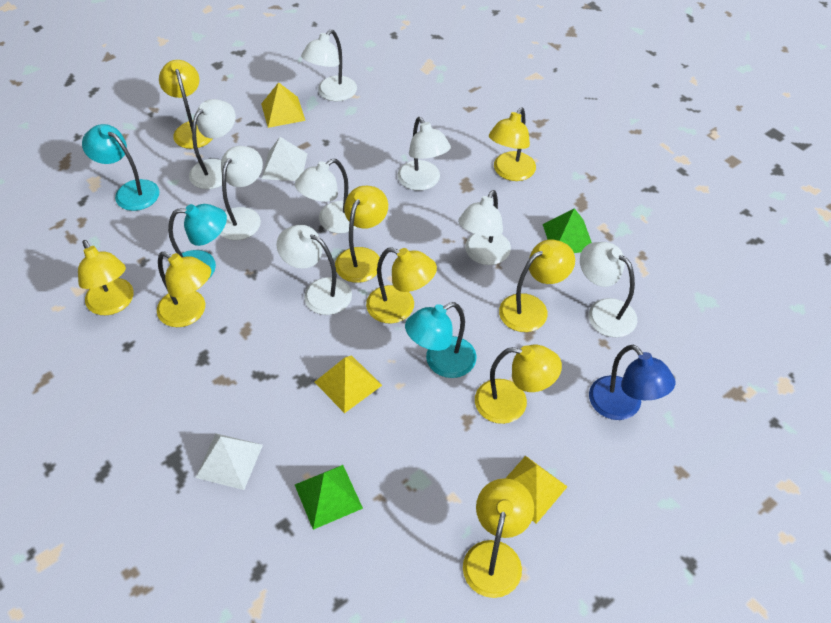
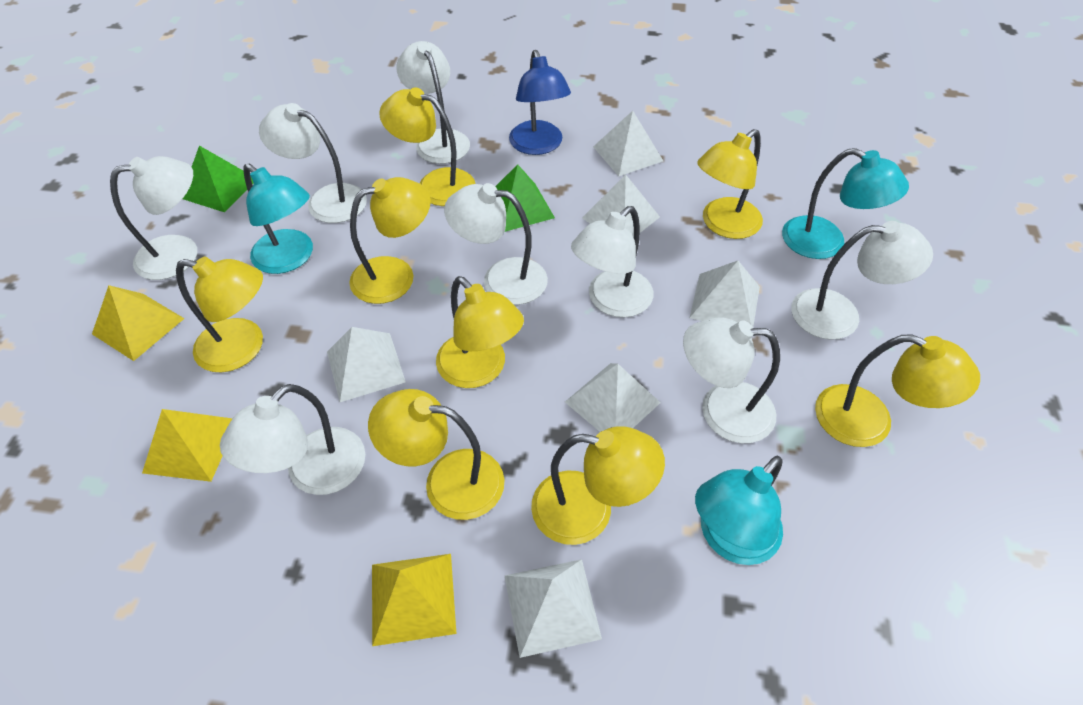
white pyramid: 2 -> 6
yellow lamp: 9 -> 8

